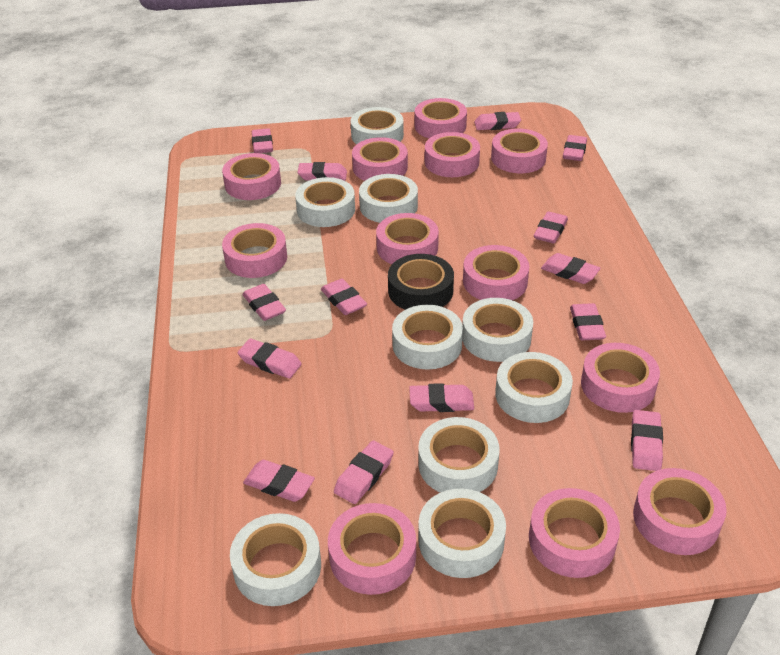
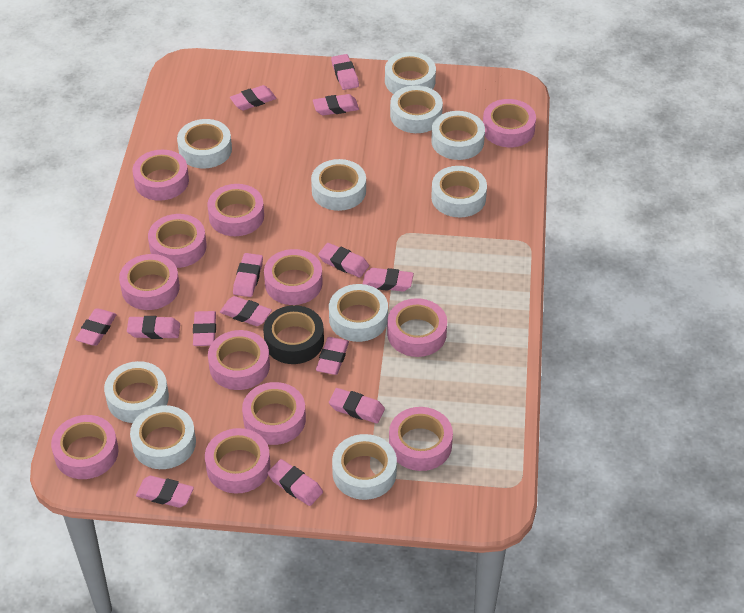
white tape: 9 -> 10

